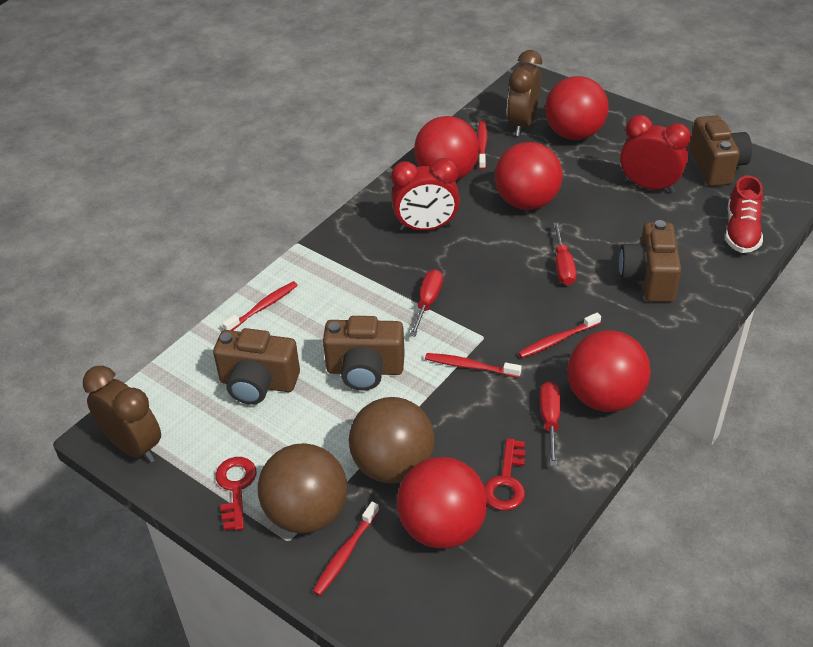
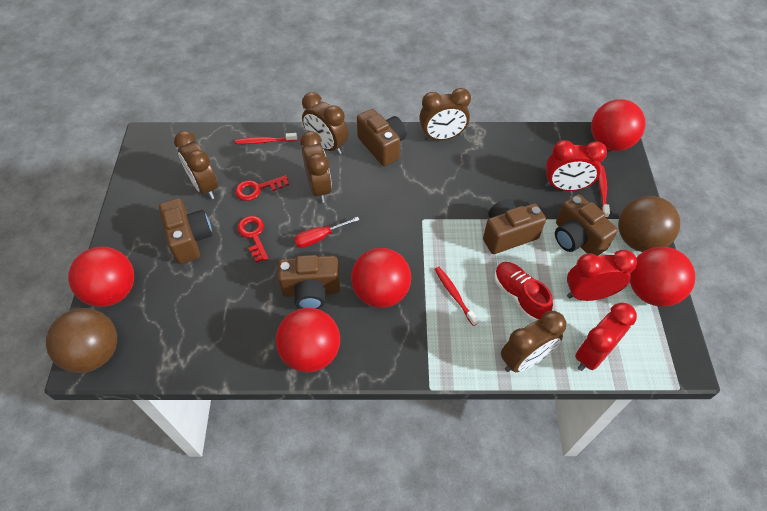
brown camera: 4 -> 5
brown clock: 2 -> 5
red clock: 2 -> 3
red screwdriver: 3 -> 1
red toothbrush: 5 -> 3

